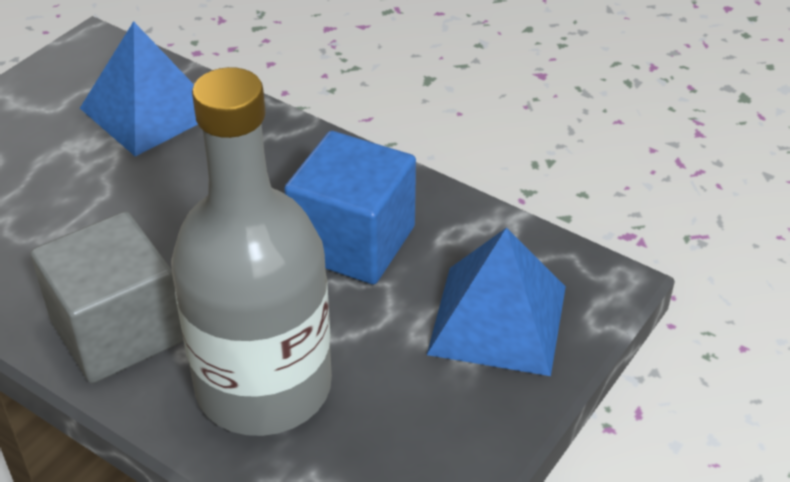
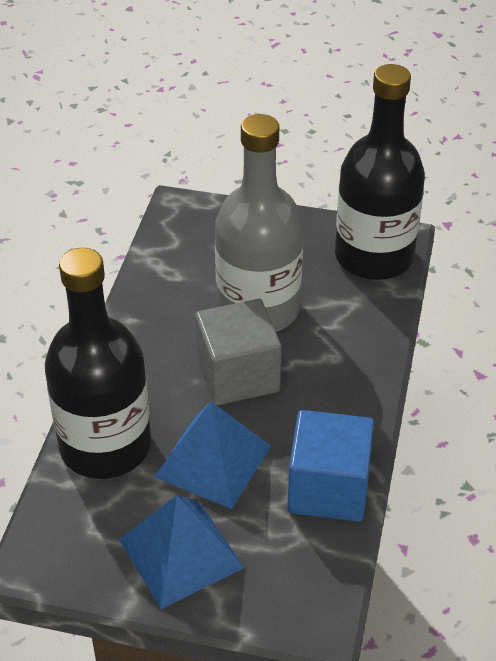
black bottle: 0 -> 2

